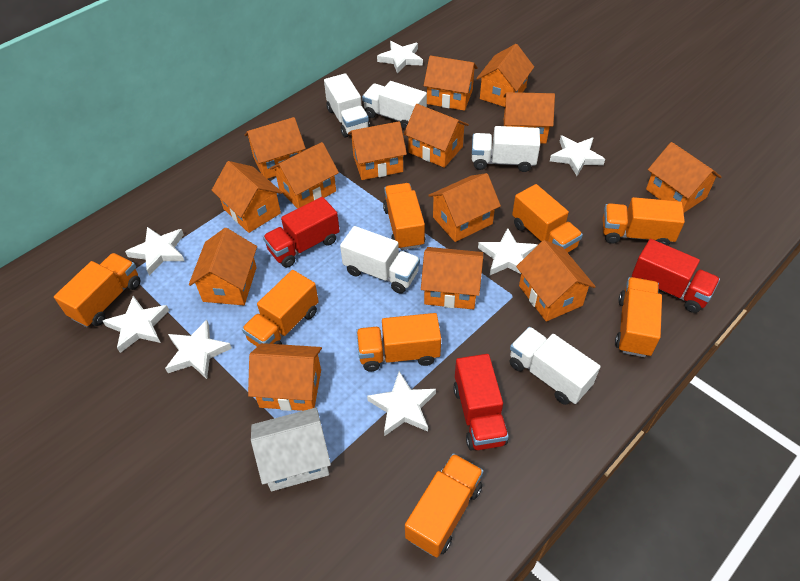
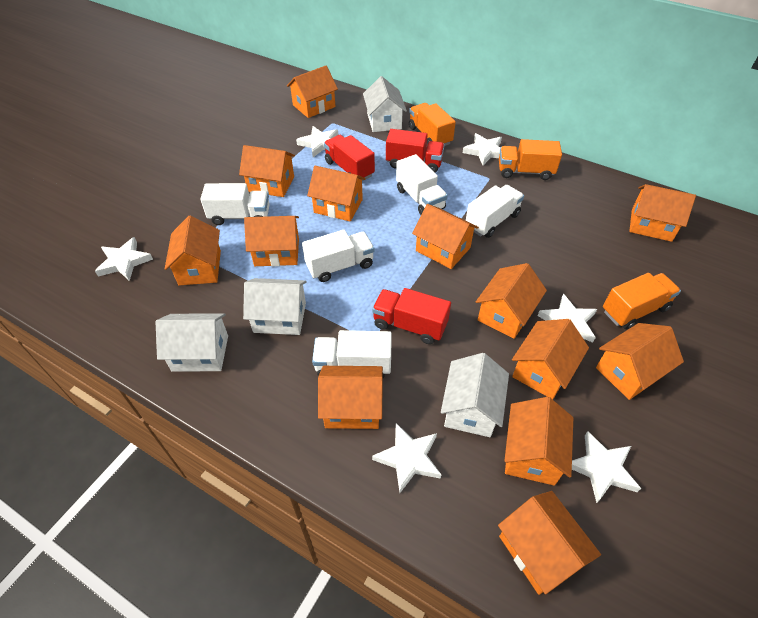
orange house: 14 -> 13
orange truck: 8 -> 3
white house: 1 -> 4
white star: 7 -> 6

